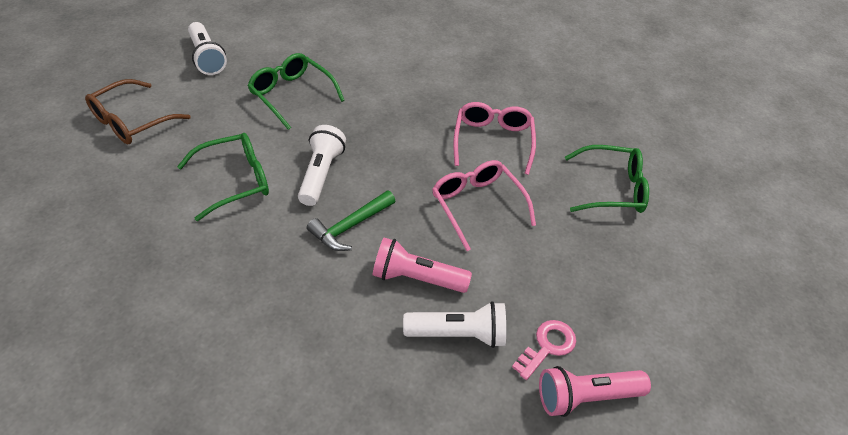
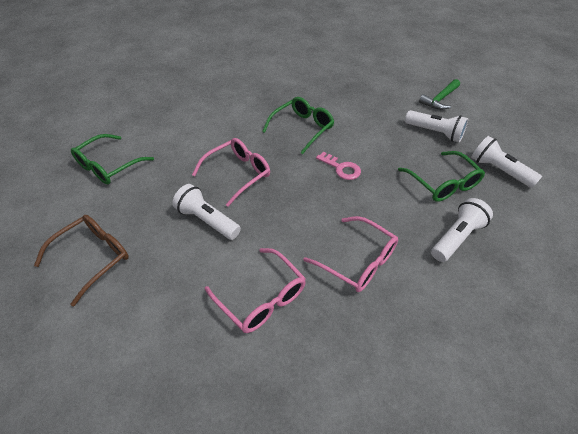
pink flashlight: 2 -> 0
pink glasses: 2 -> 3
white flashlight: 3 -> 4

